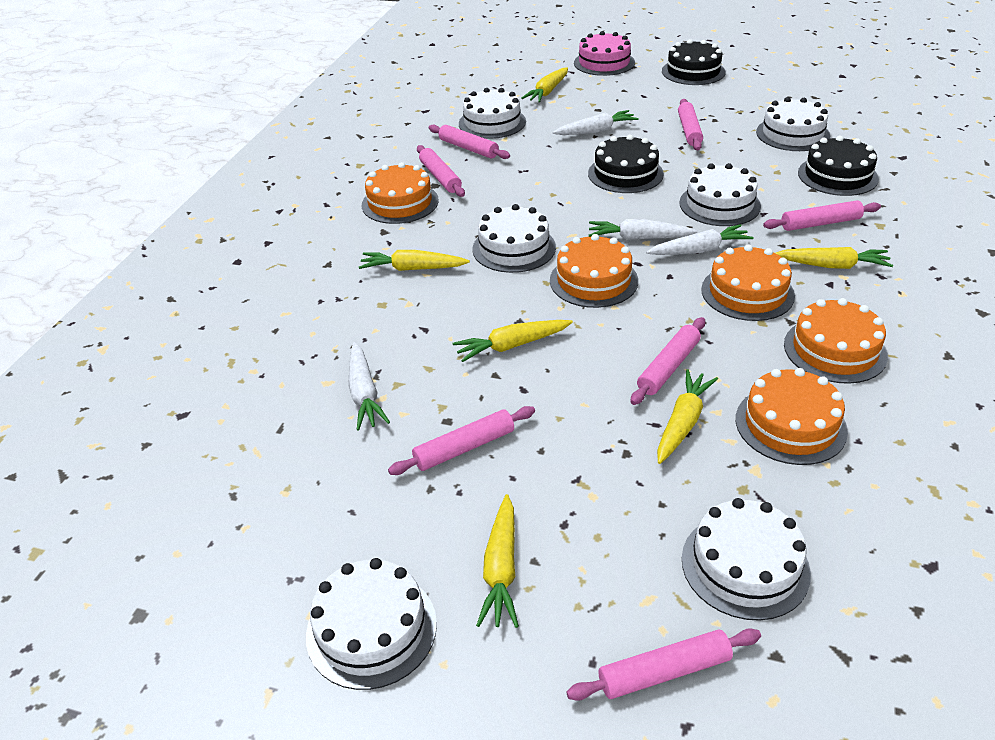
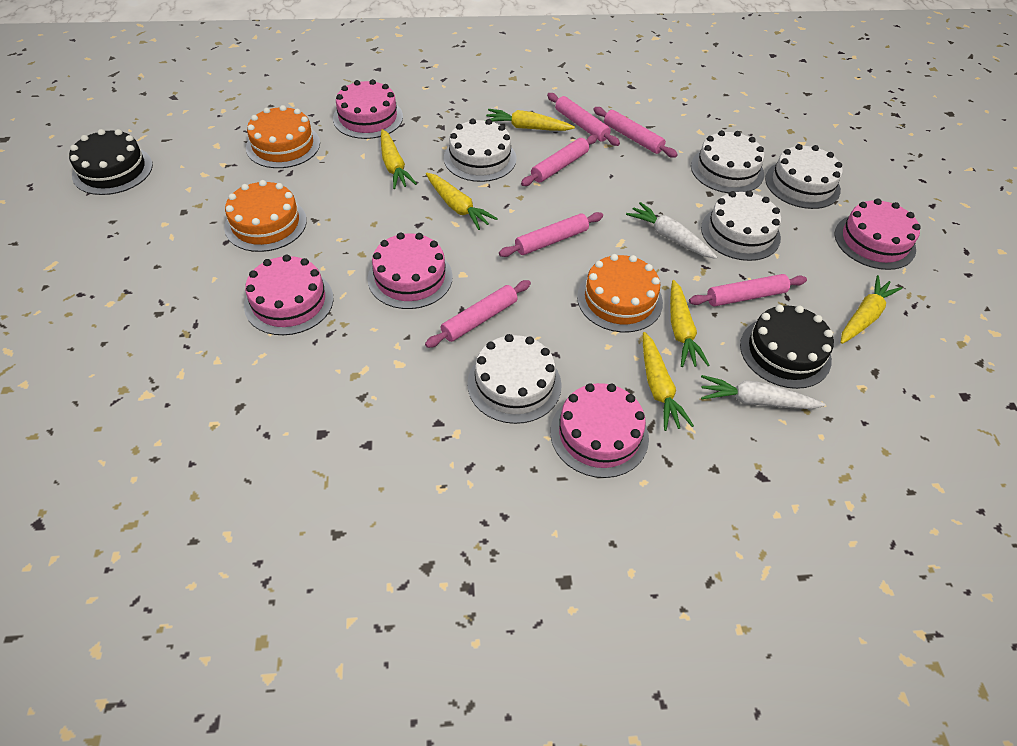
black cake: 3 -> 2
orange cake: 5 -> 3
pink cake: 1 -> 5
pink rolling pin: 7 -> 6
white cake: 6 -> 5
white carrot: 4 -> 2

